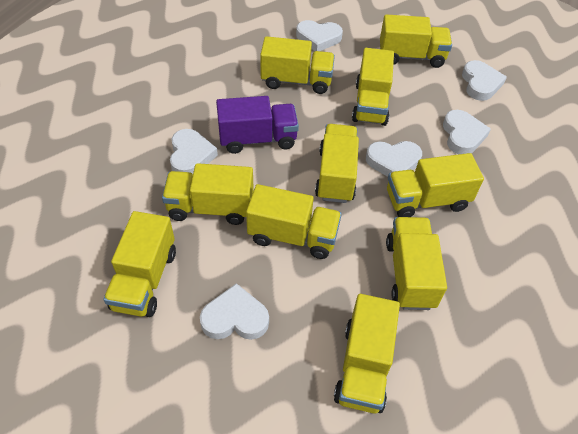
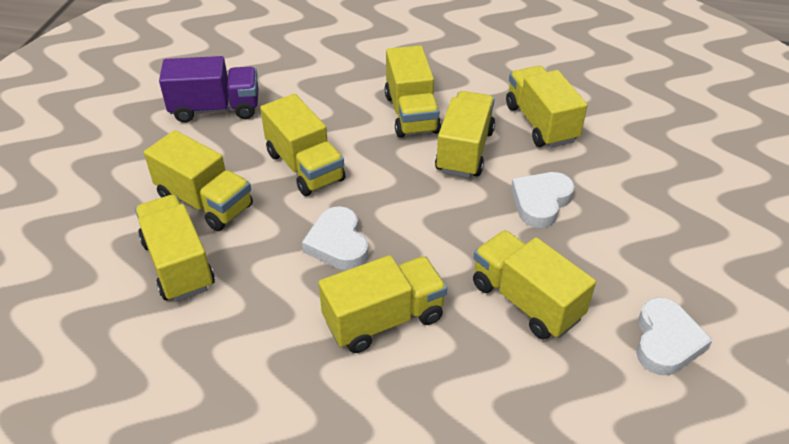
white heart: 6 -> 3
yellow truck: 10 -> 8

